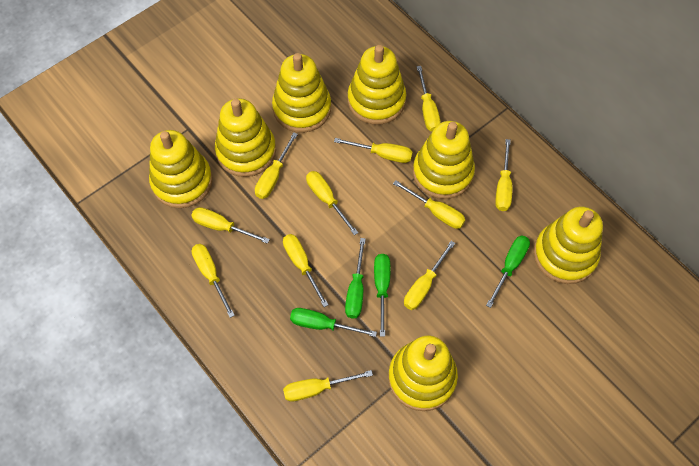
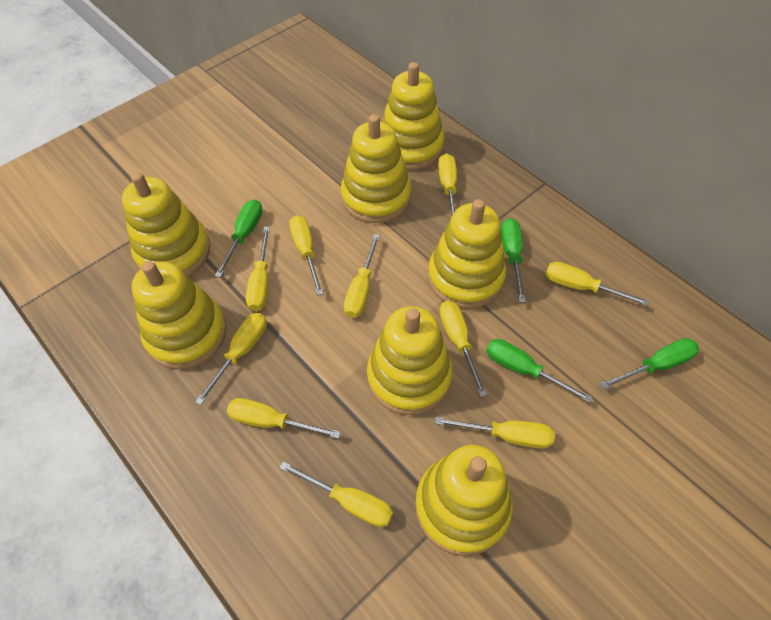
yellow screwdriver: 11 -> 10

